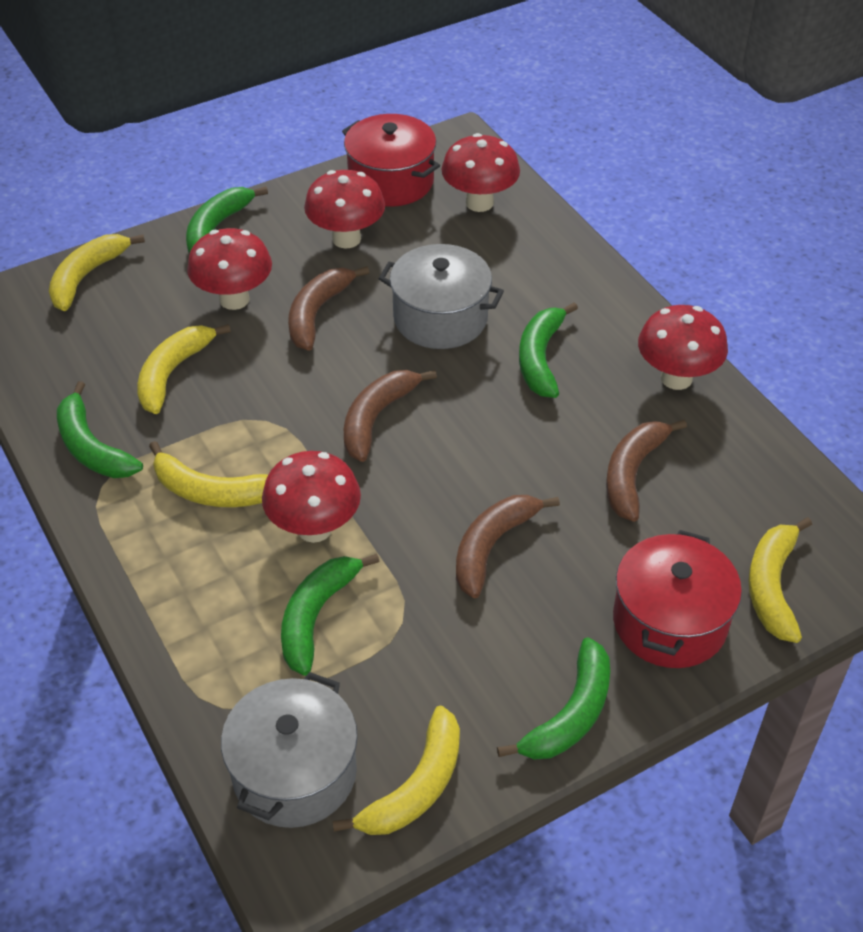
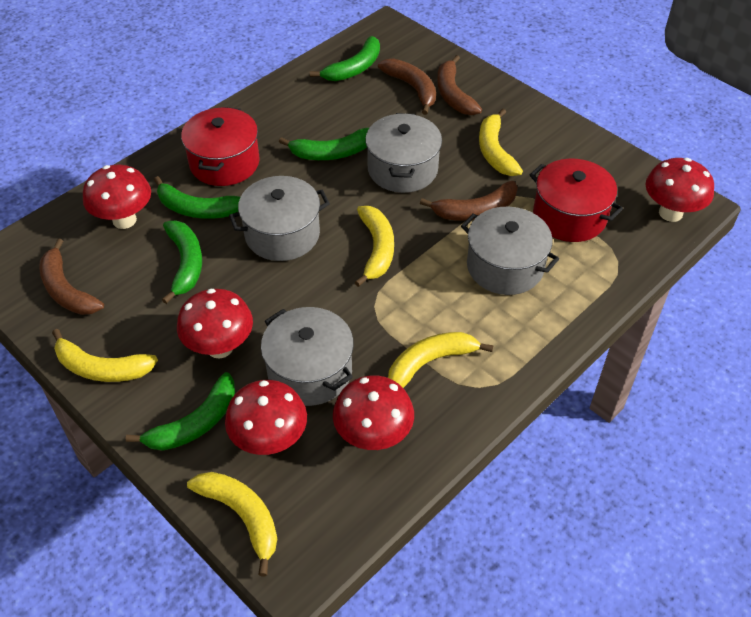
grey pot: 2 -> 4

